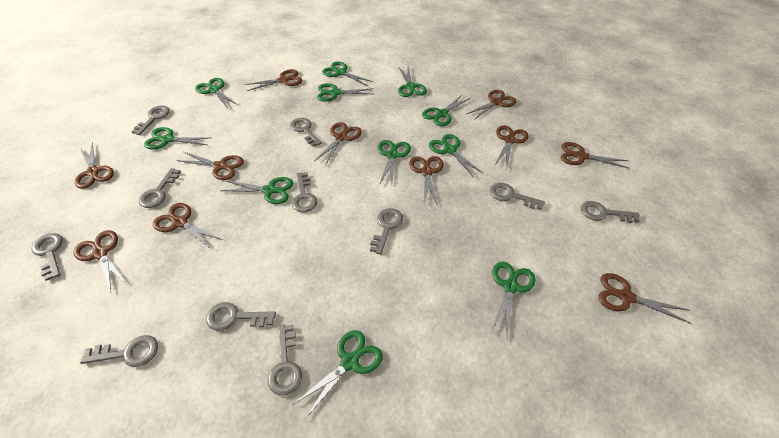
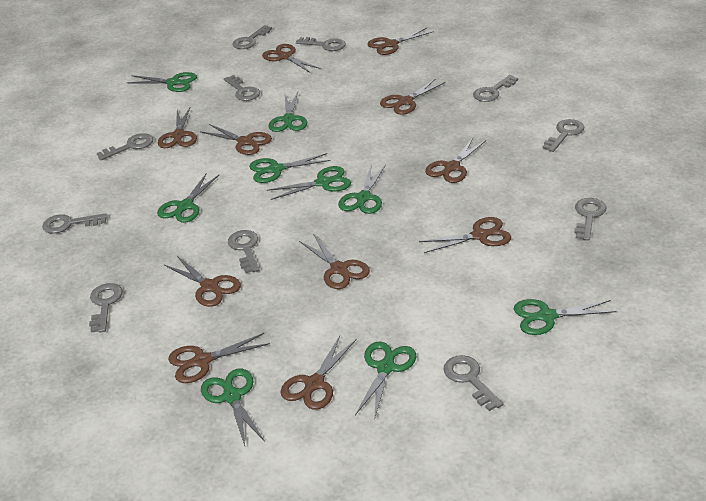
green scissors: 11 -> 9

